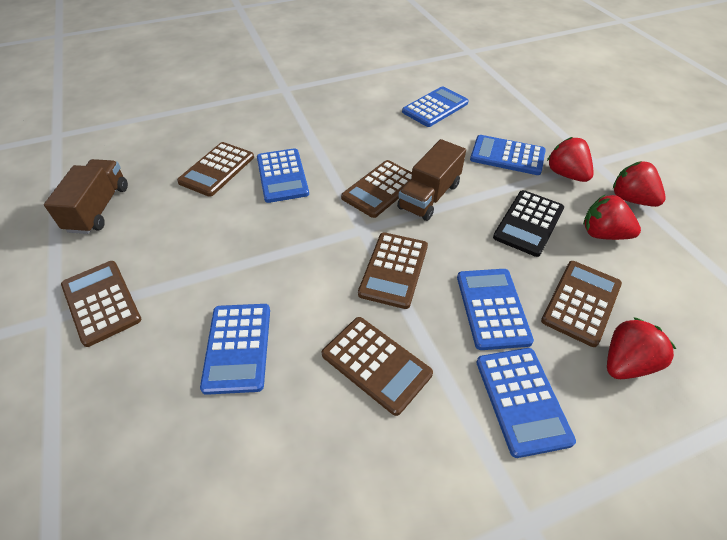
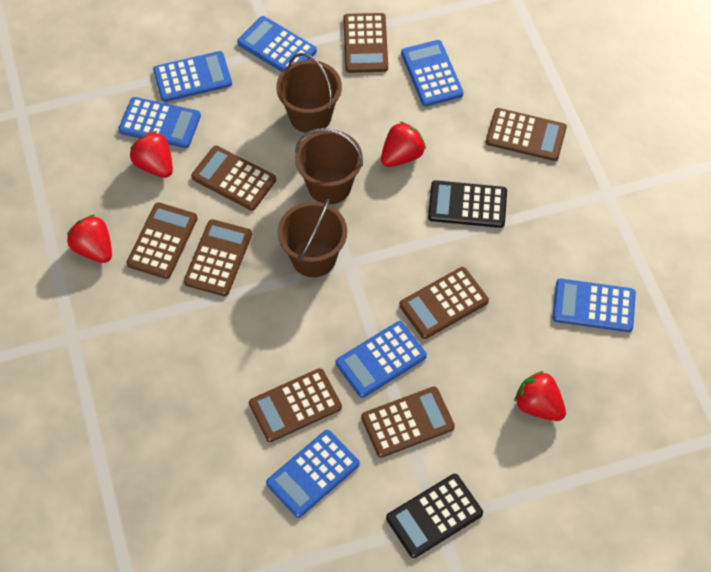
black calculator: 1 -> 2
blue calculator: 6 -> 7
brown bucket: 0 -> 3
brown calculator: 6 -> 8
brown truck: 2 -> 0

